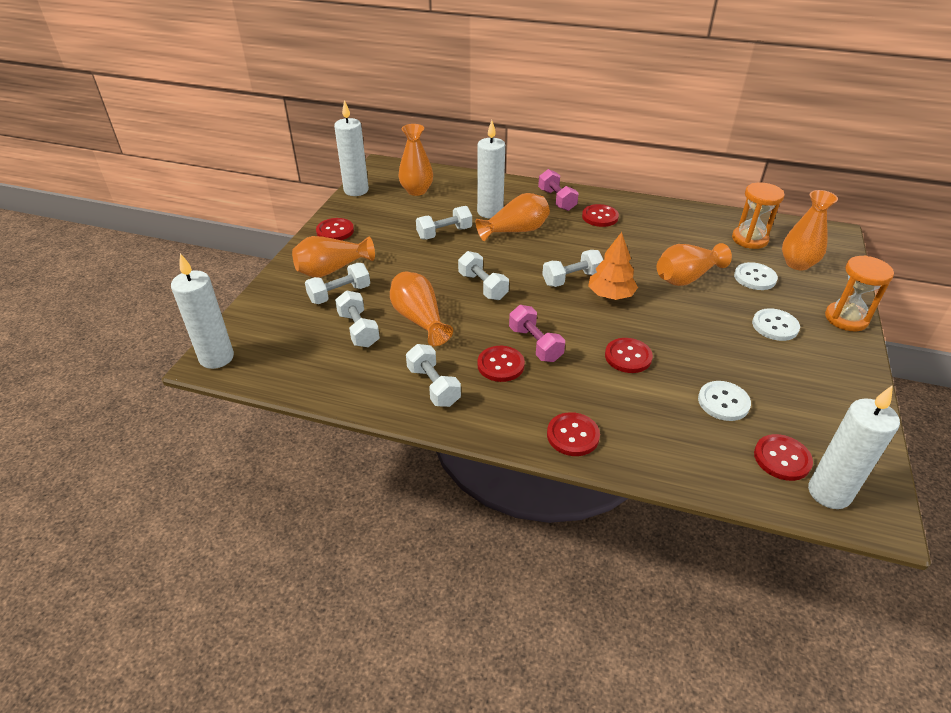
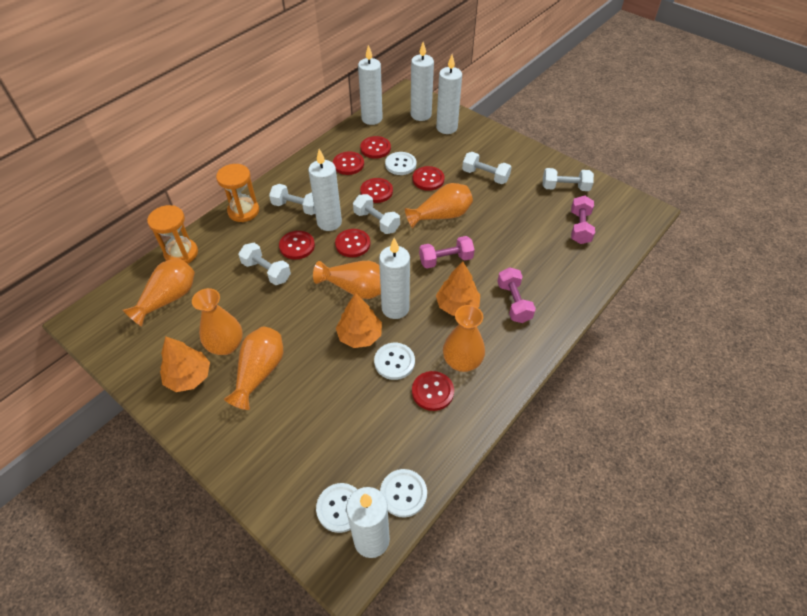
orange tree: 1 -> 3
pink dumbbell: 2 -> 3
red button: 6 -> 7
white button: 3 -> 4
white candle: 4 -> 6
white dumbbell: 6 -> 5

